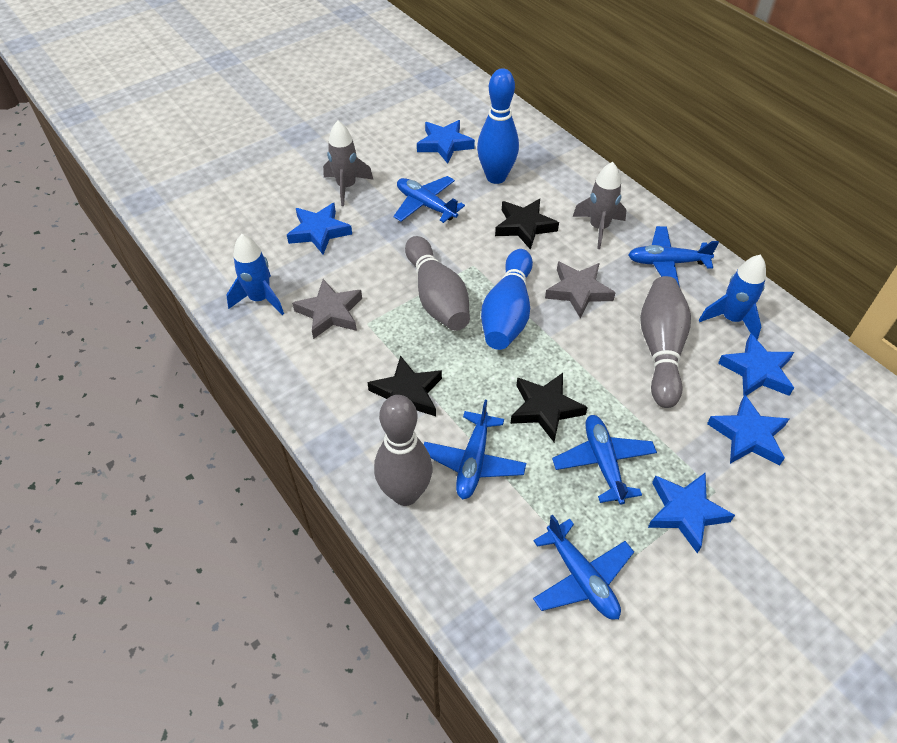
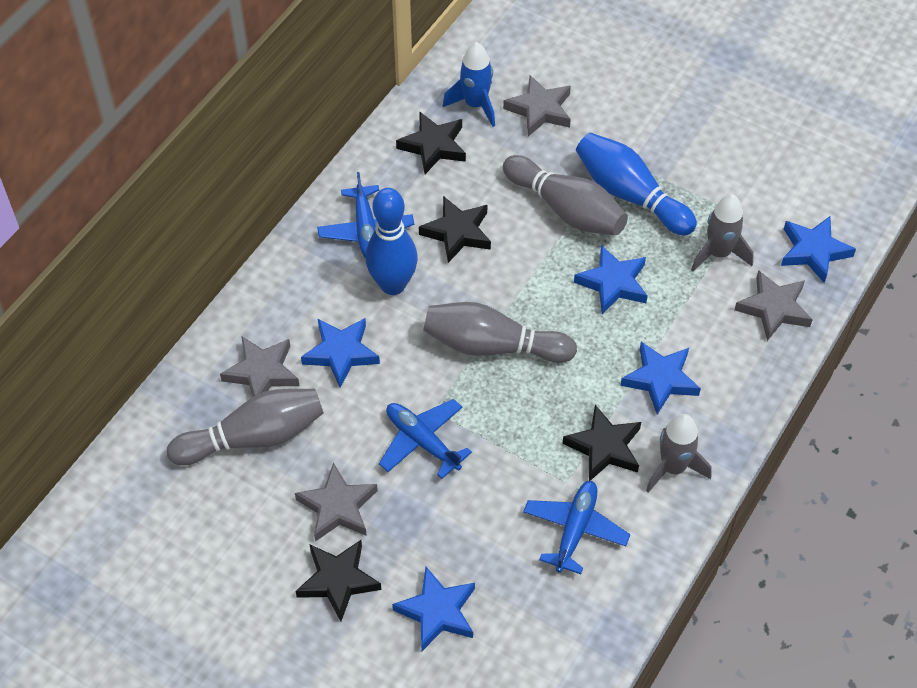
black star: 3 -> 4
blue plane: 5 -> 3
blue rocket: 2 -> 1
grey star: 2 -> 4

